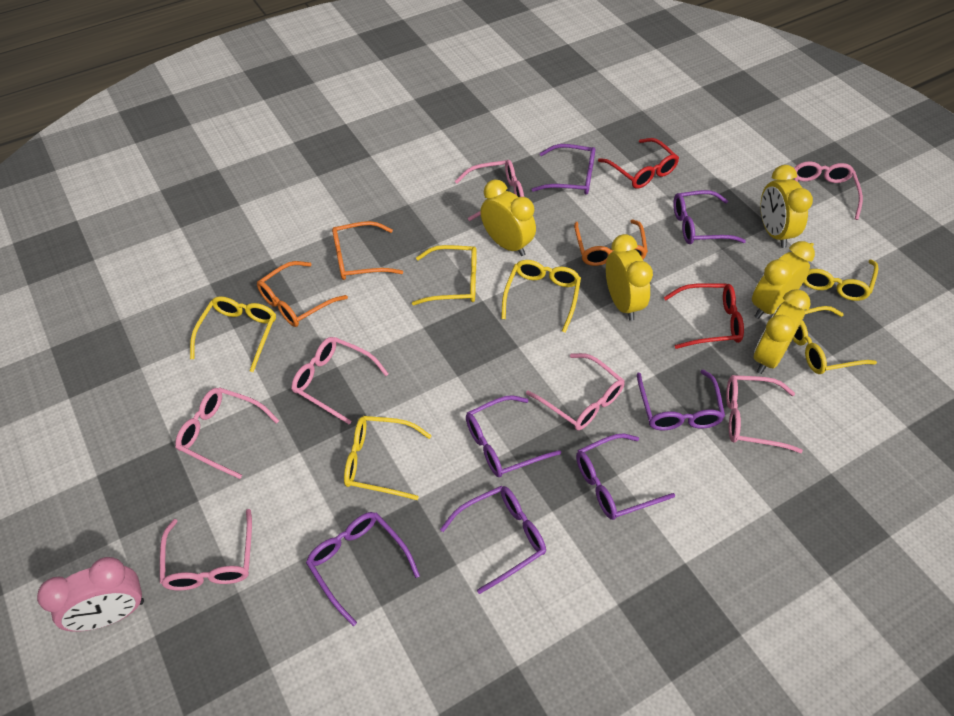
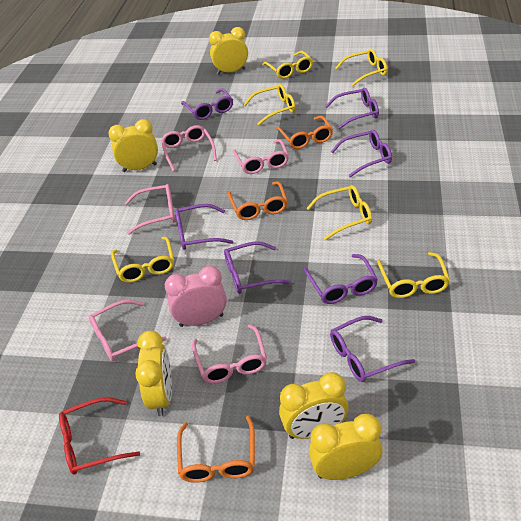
pink glasses: 7 -> 5
red glasses: 2 -> 1

